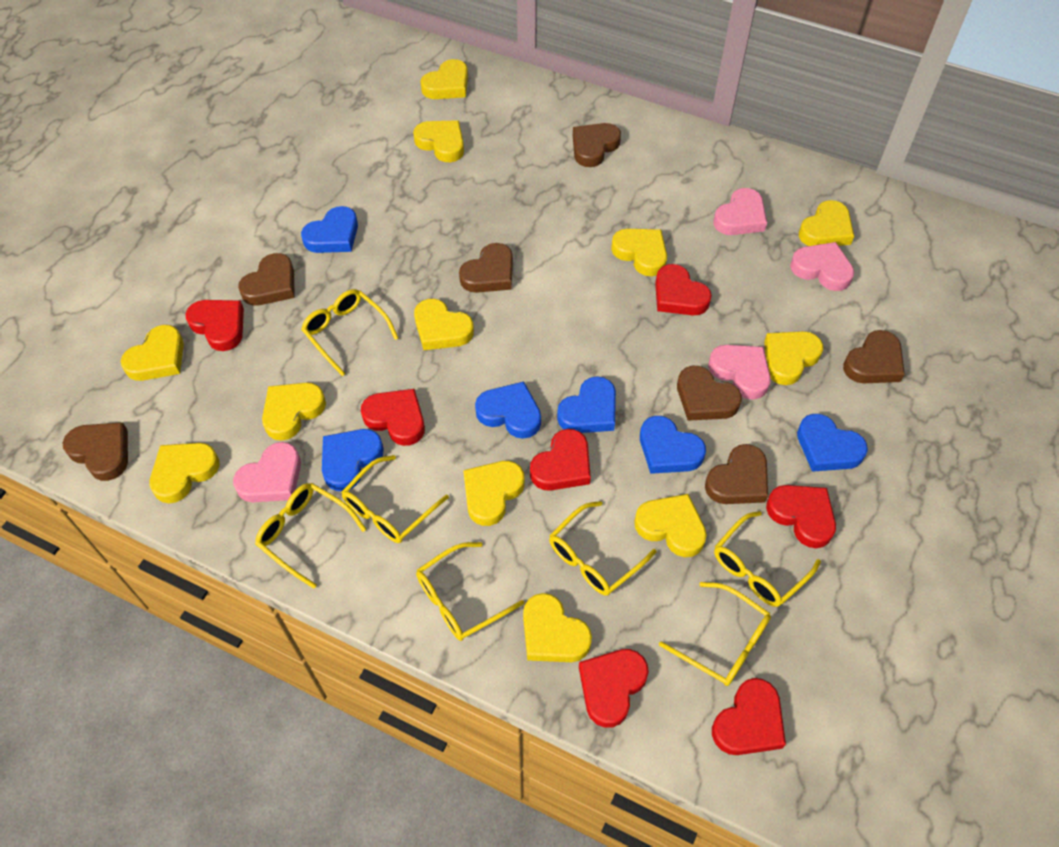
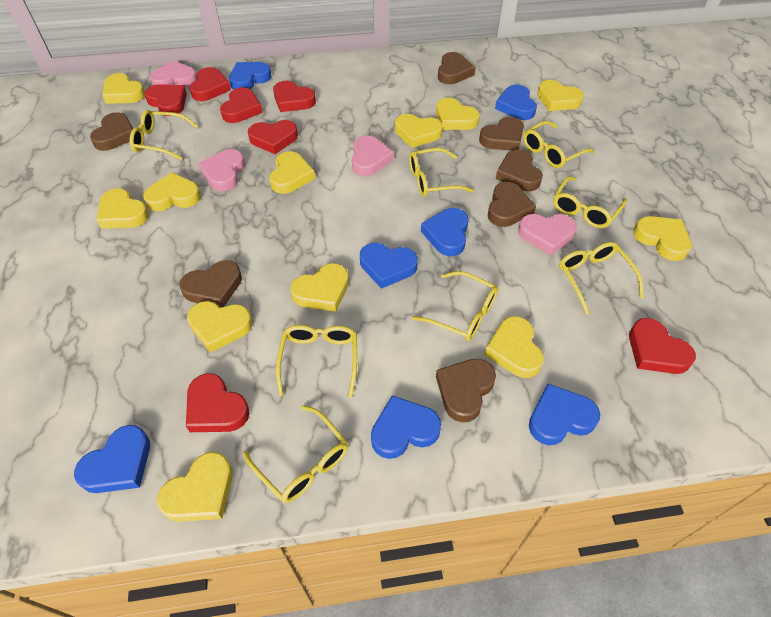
blue heart: 6 -> 7
yellow glasses: 7 -> 8

